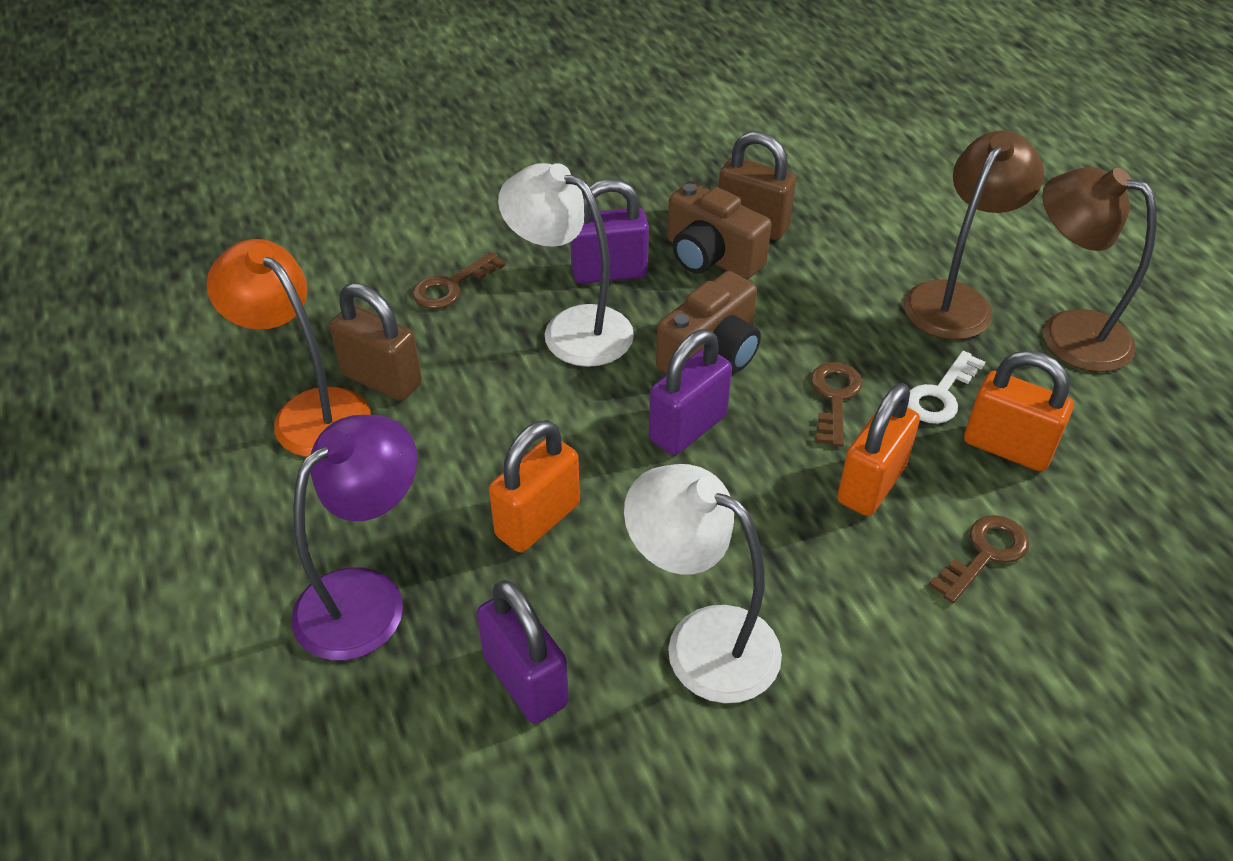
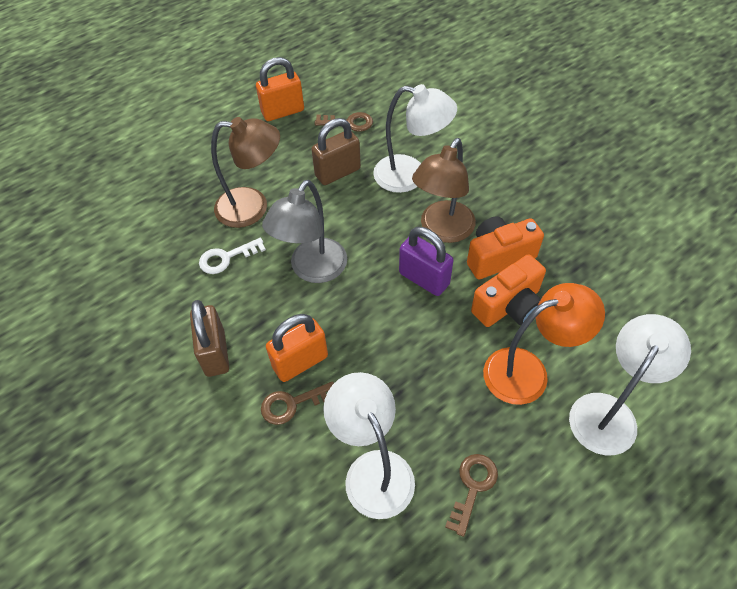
brown camera: 2 -> 0
grey lamp: 0 -> 1
orange camera: 0 -> 2
orange padlock: 3 -> 2
purple lamp: 1 -> 0
purple padlock: 3 -> 1
white lamp: 2 -> 3

